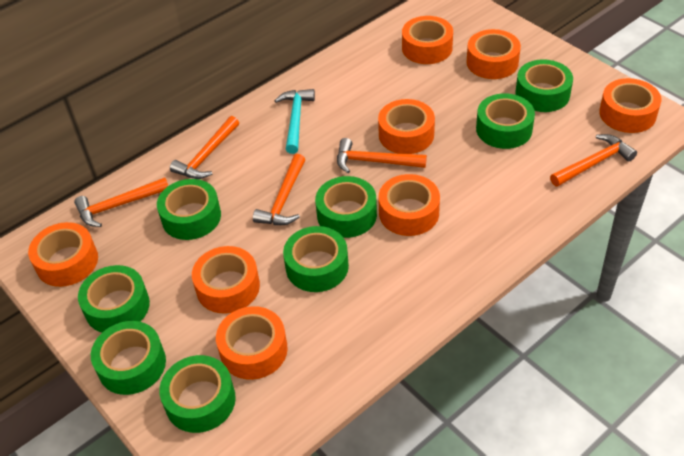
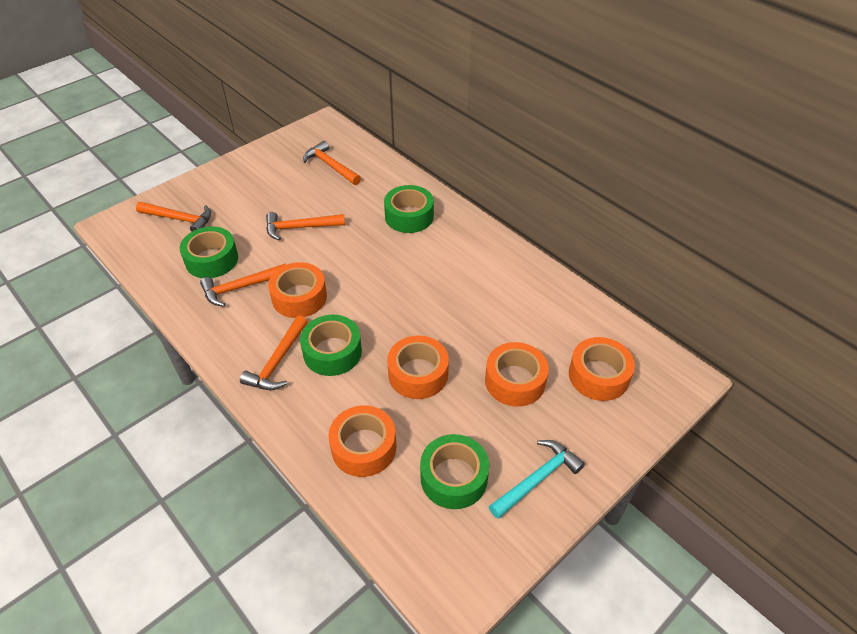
green tape: 8 -> 4
orange tape: 8 -> 5

